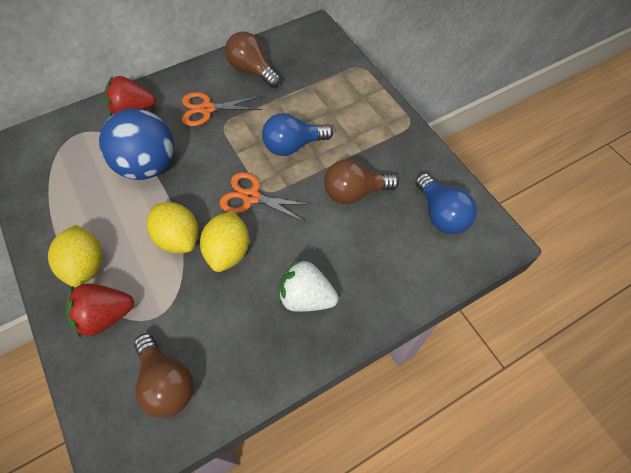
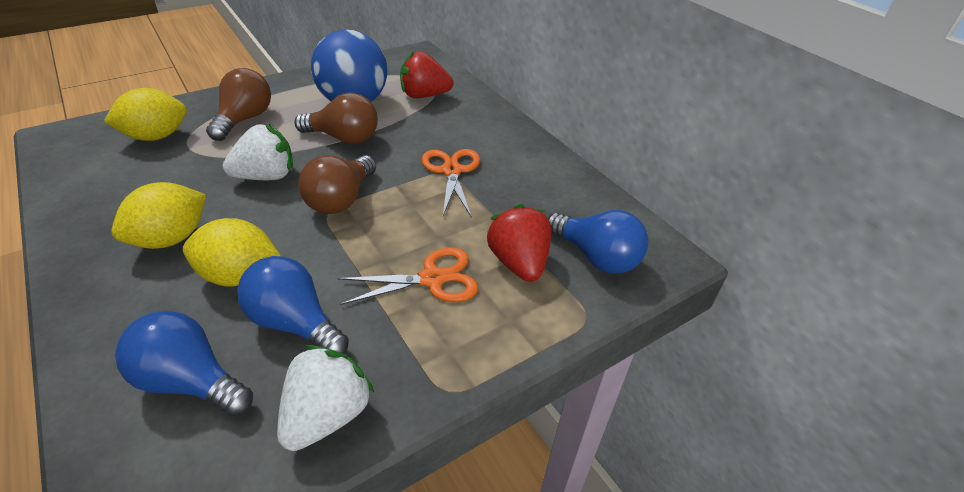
blue light bulb: 2 -> 3
white strawberry: 1 -> 2

